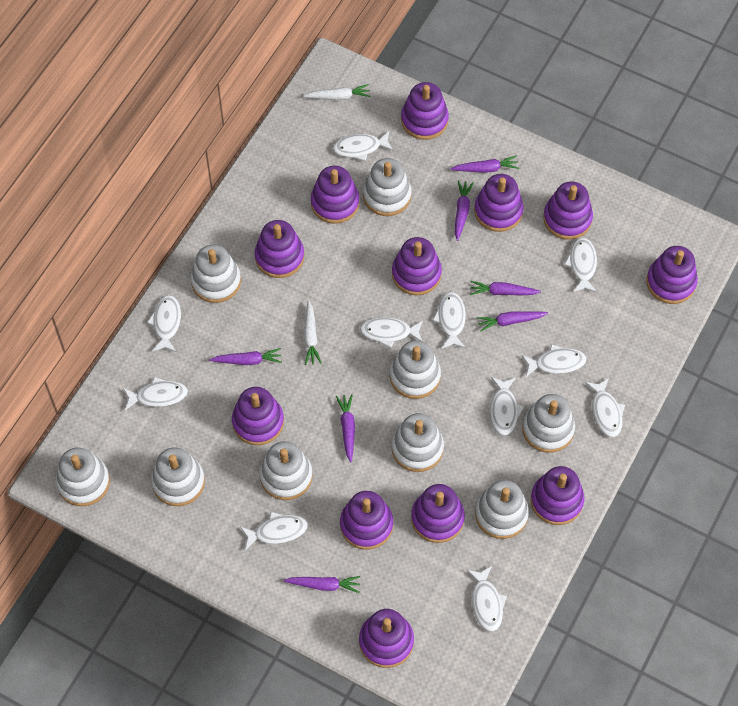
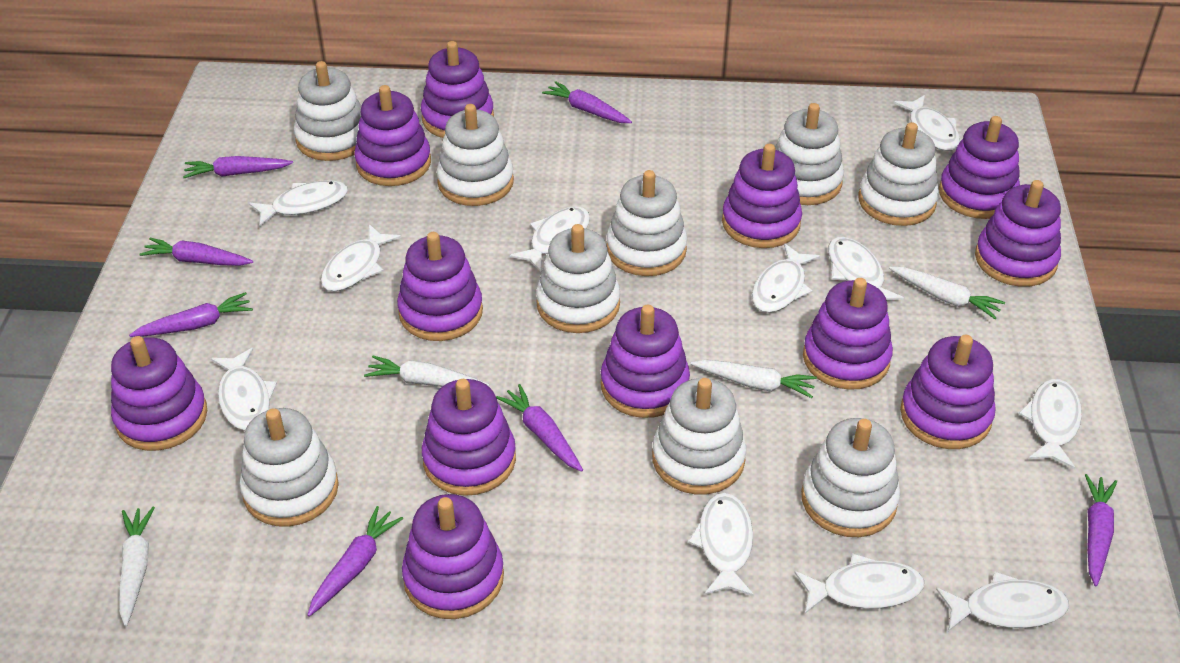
white carrot: 2 -> 4

